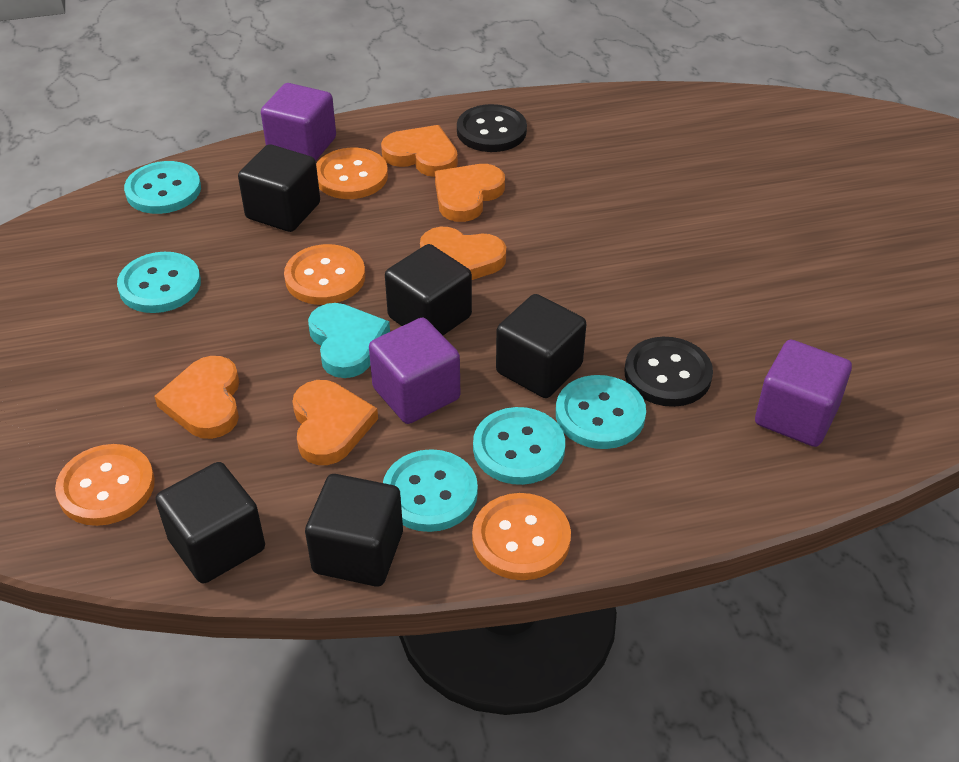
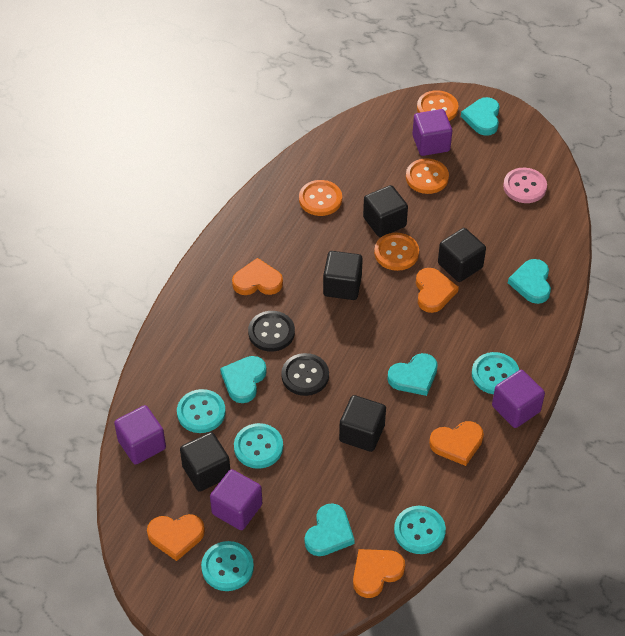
pink button: 0 -> 1
purple cube: 3 -> 4
turquoise heart: 1 -> 5

